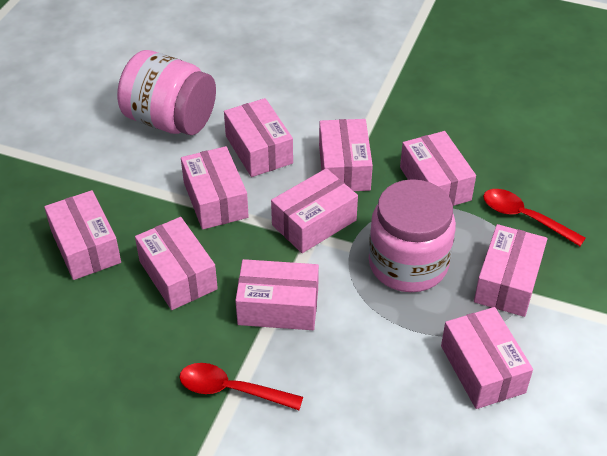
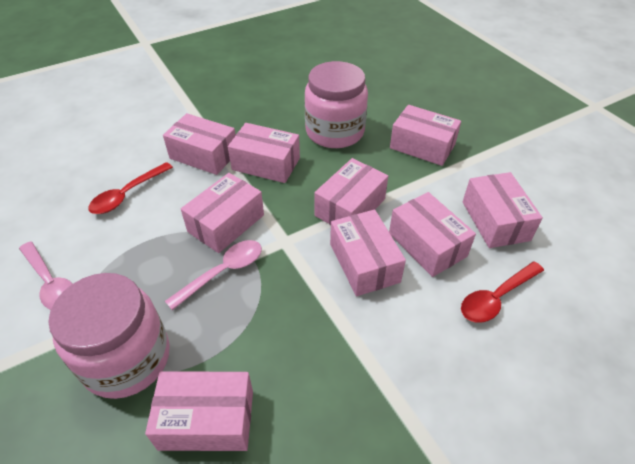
pink box: 10 -> 9
pink spoon: 0 -> 2

